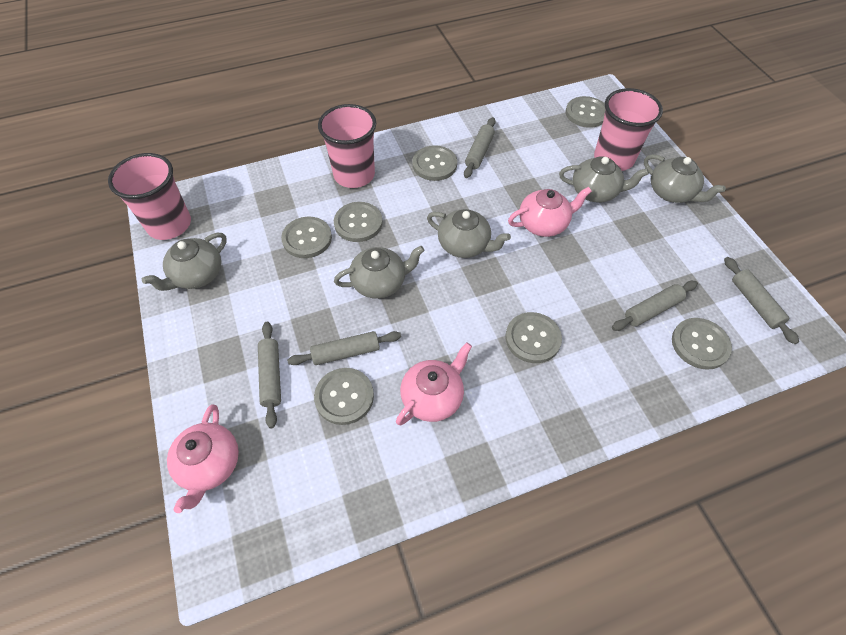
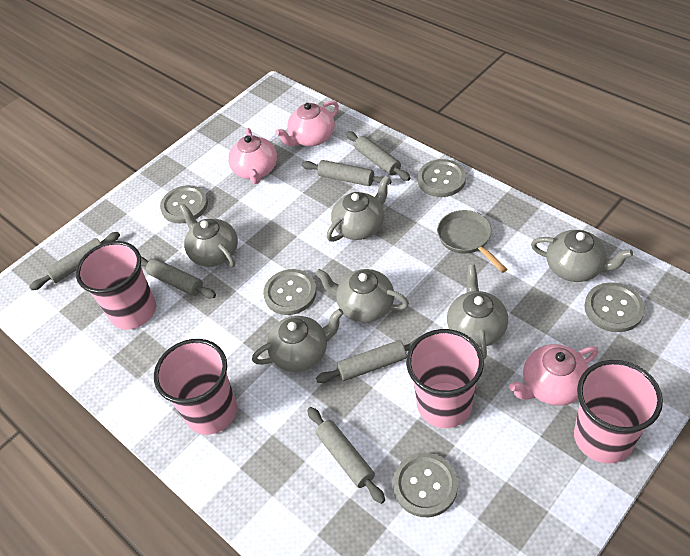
grey button: 7 -> 5
grey pan: 0 -> 1
grey rolling pin: 5 -> 6
grey teapot: 5 -> 6
pink cup: 3 -> 4

